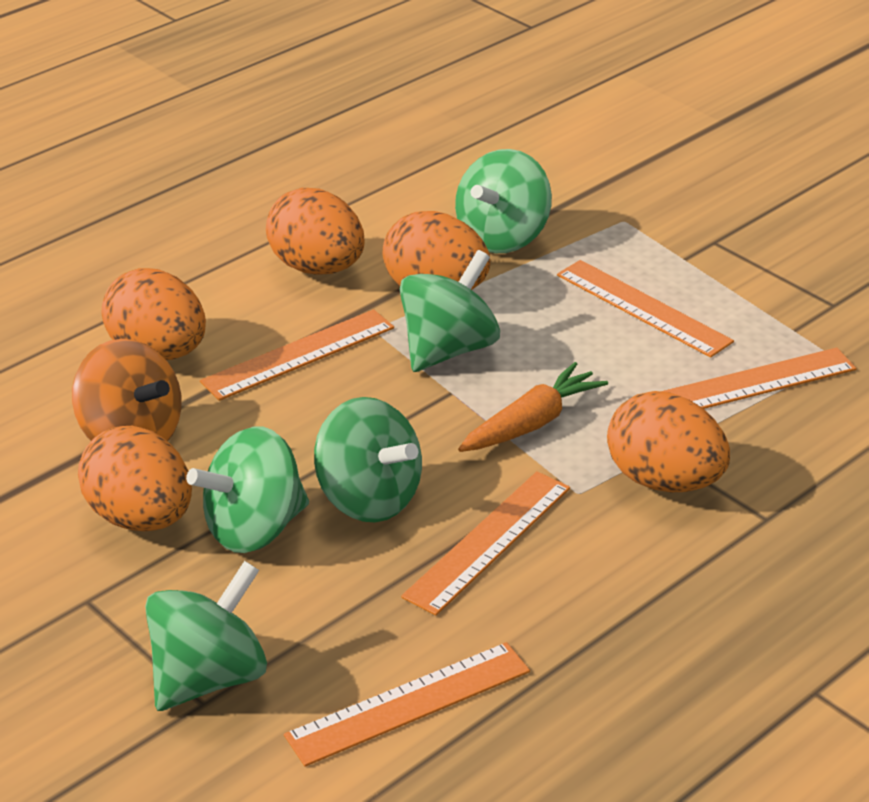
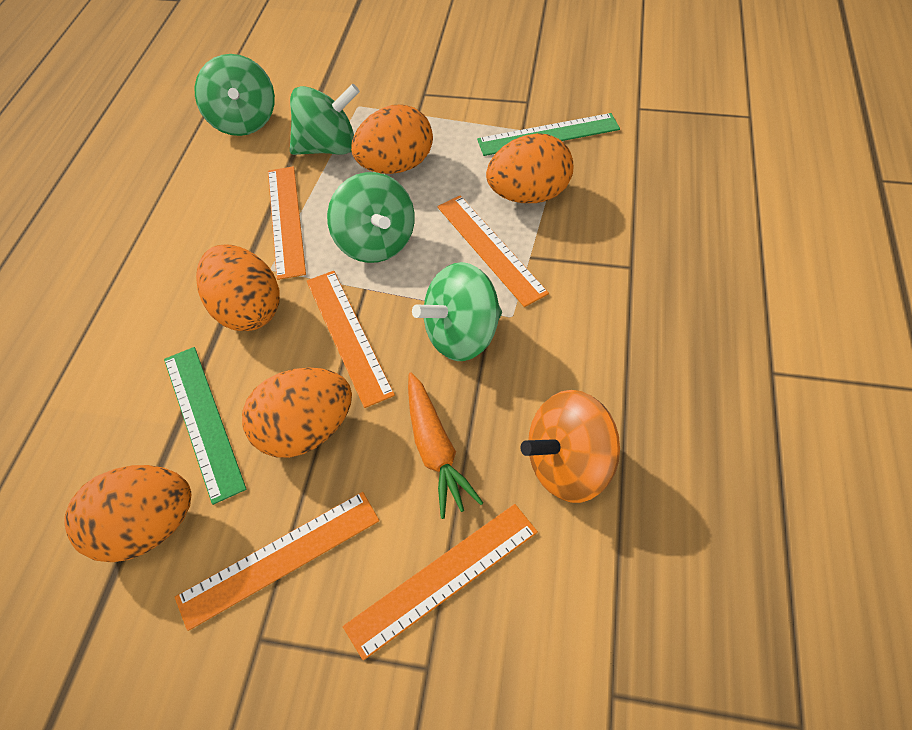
green ruler: 0 -> 2
green spinning top: 5 -> 4

